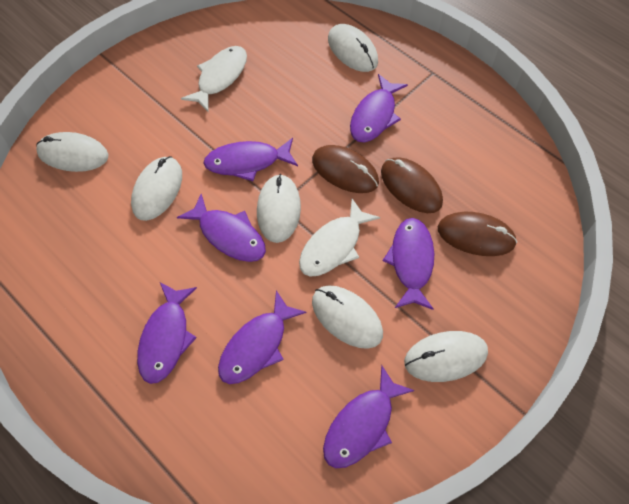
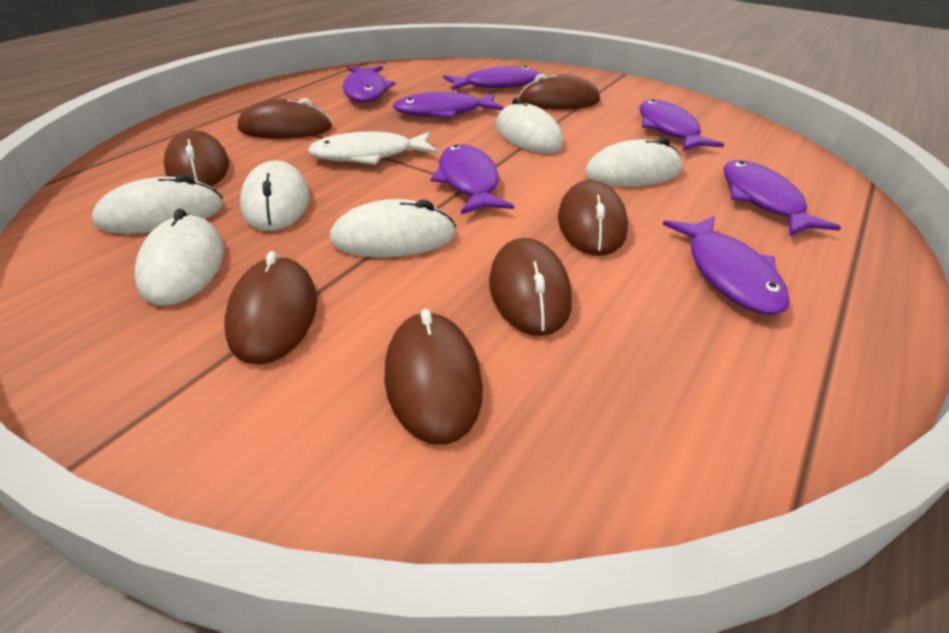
brown mouse: 3 -> 7
white fish: 2 -> 1

